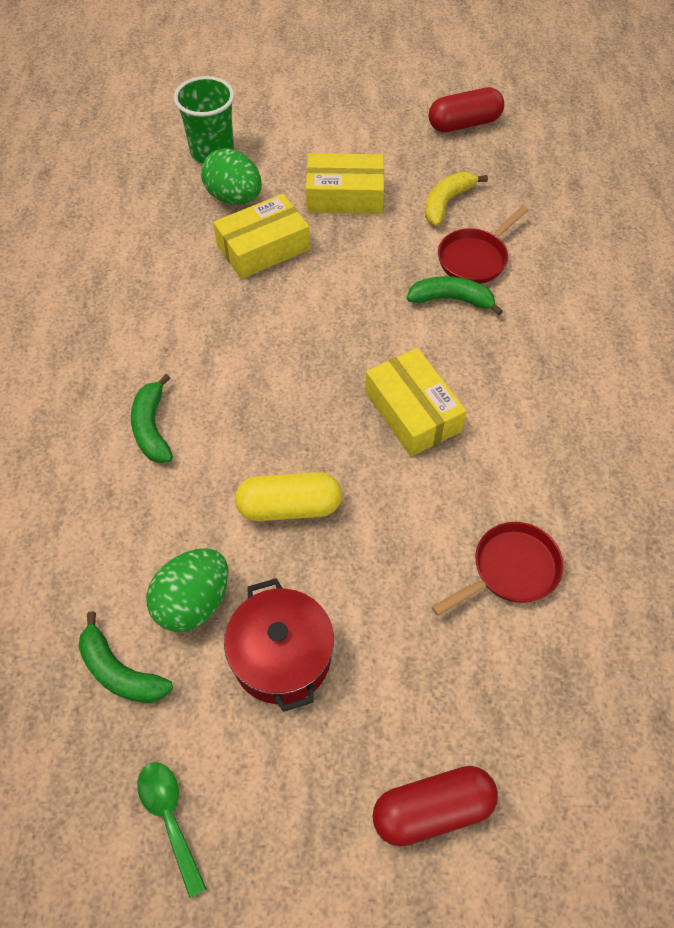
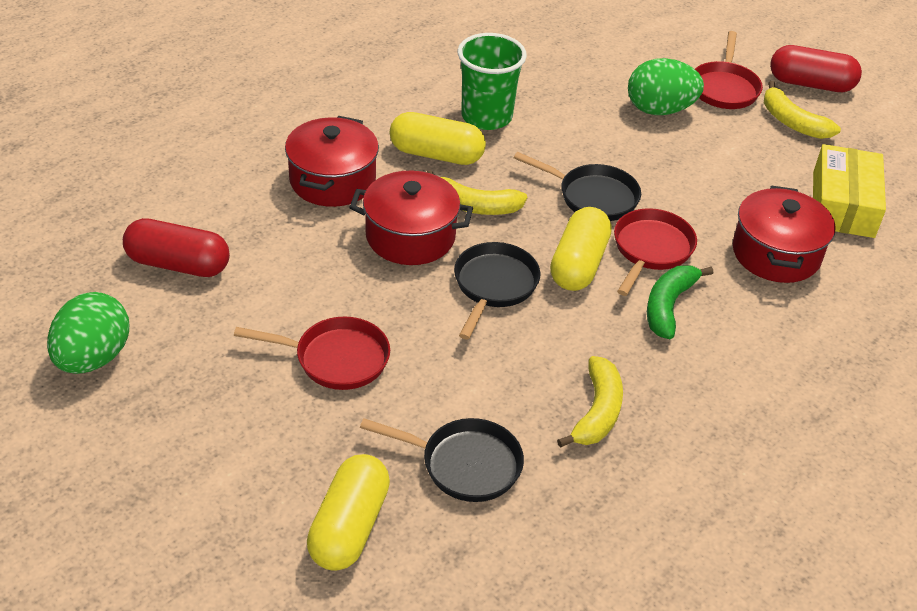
black pan: 0 -> 3
green banana: 3 -> 1
green spoon: 1 -> 0
red pan: 2 -> 3
red pot: 1 -> 3
yellow banana: 1 -> 3
yellow box: 3 -> 1
yellow capsule: 1 -> 3

